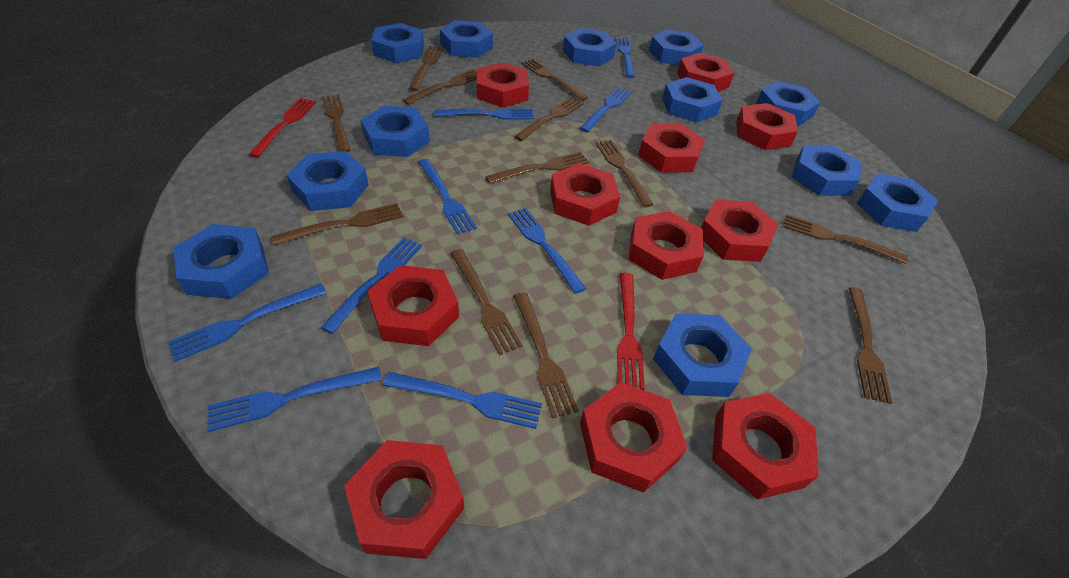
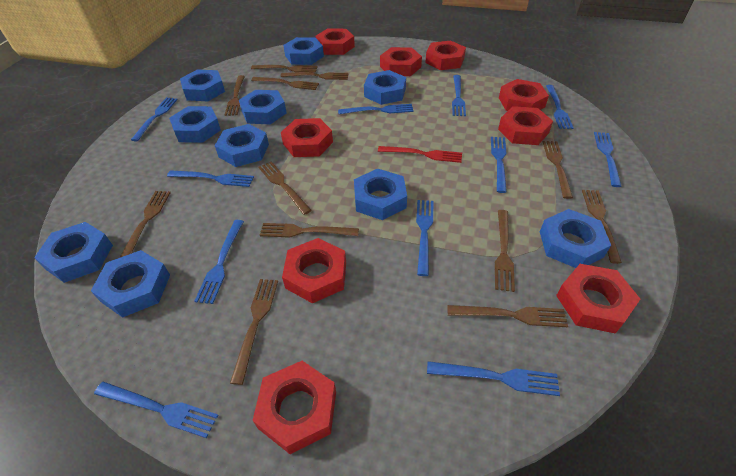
blue fork: 9 -> 11
blue nut: 12 -> 10
red fork: 2 -> 1
red nut: 11 -> 9

